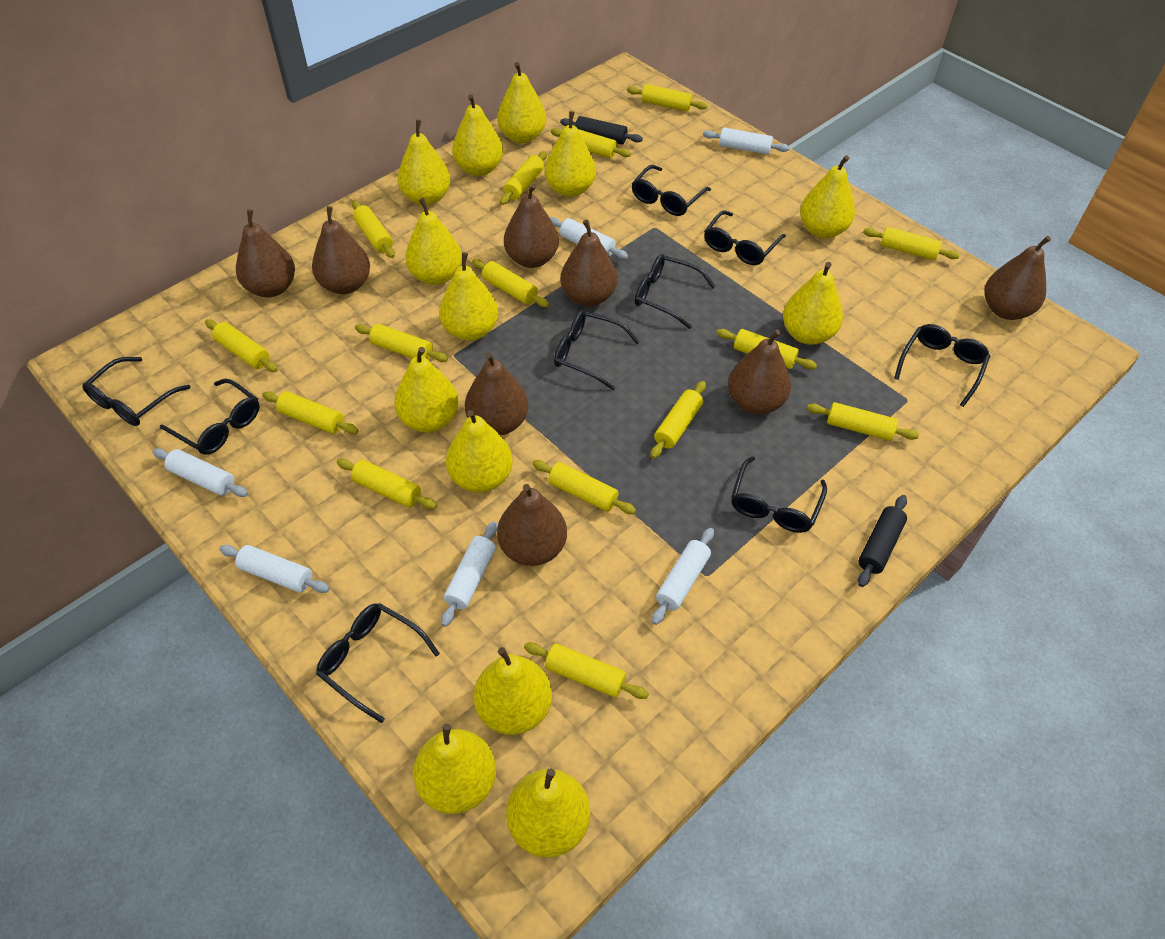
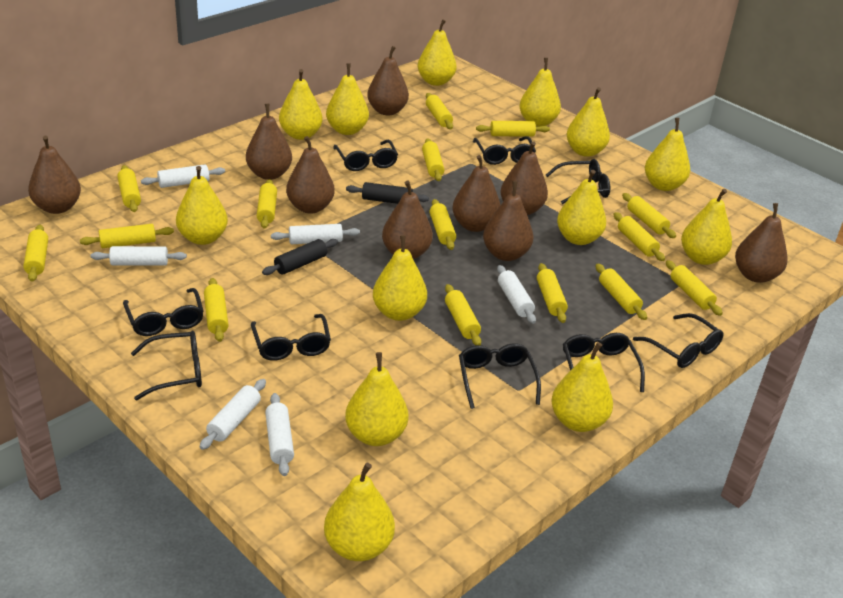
brown pear: 8 -> 9

